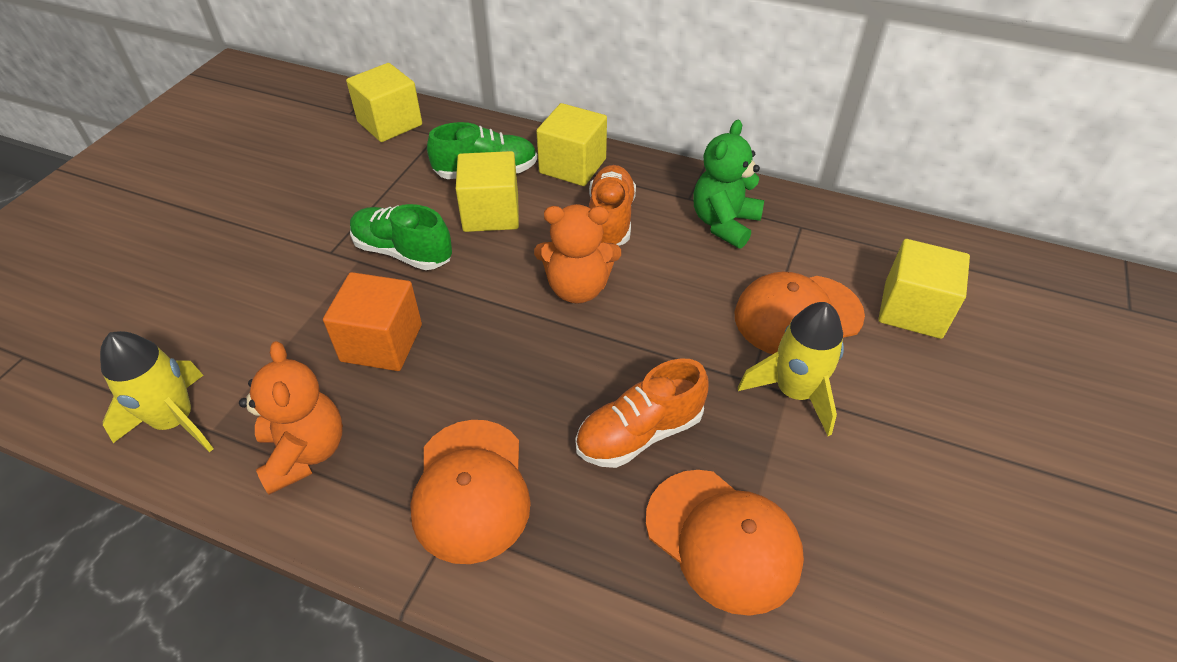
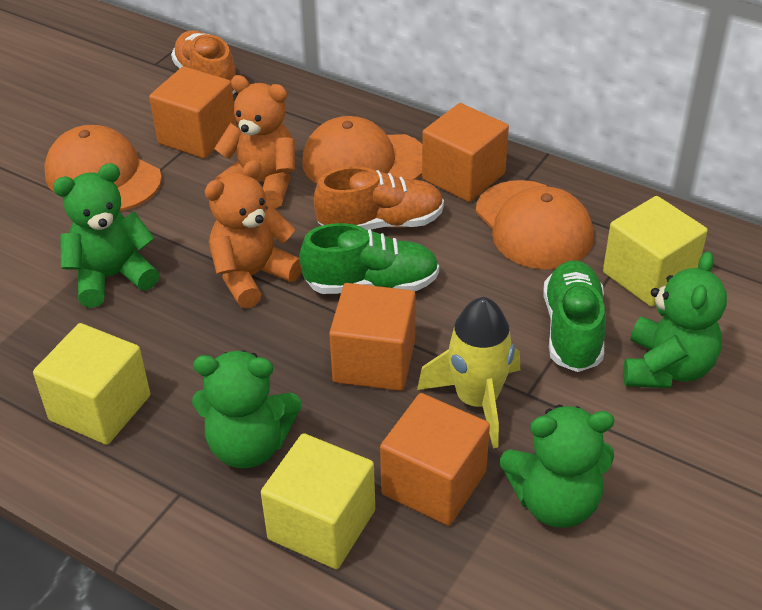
green teddy bear: 1 -> 4
orange cube: 1 -> 4
yellow cube: 4 -> 3
yellow rocket: 2 -> 1

